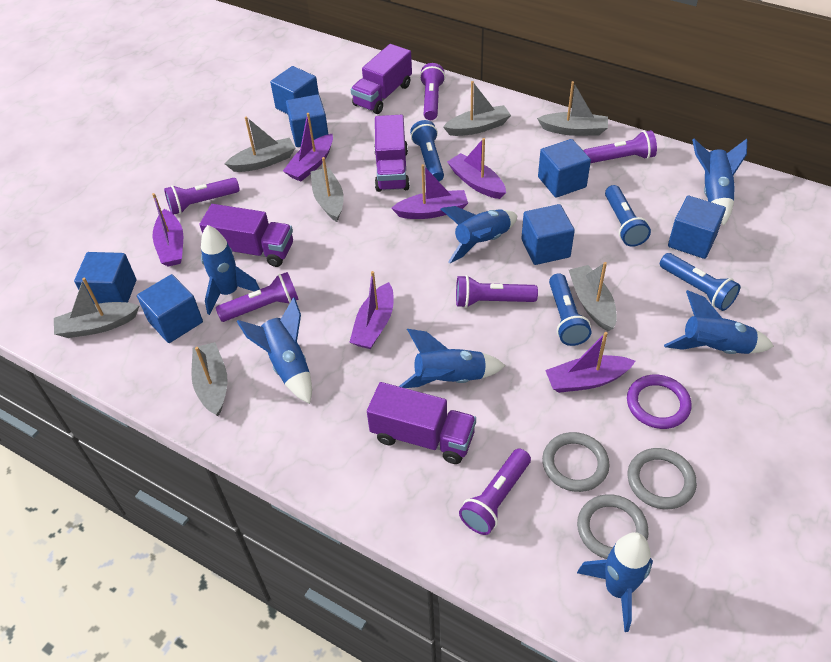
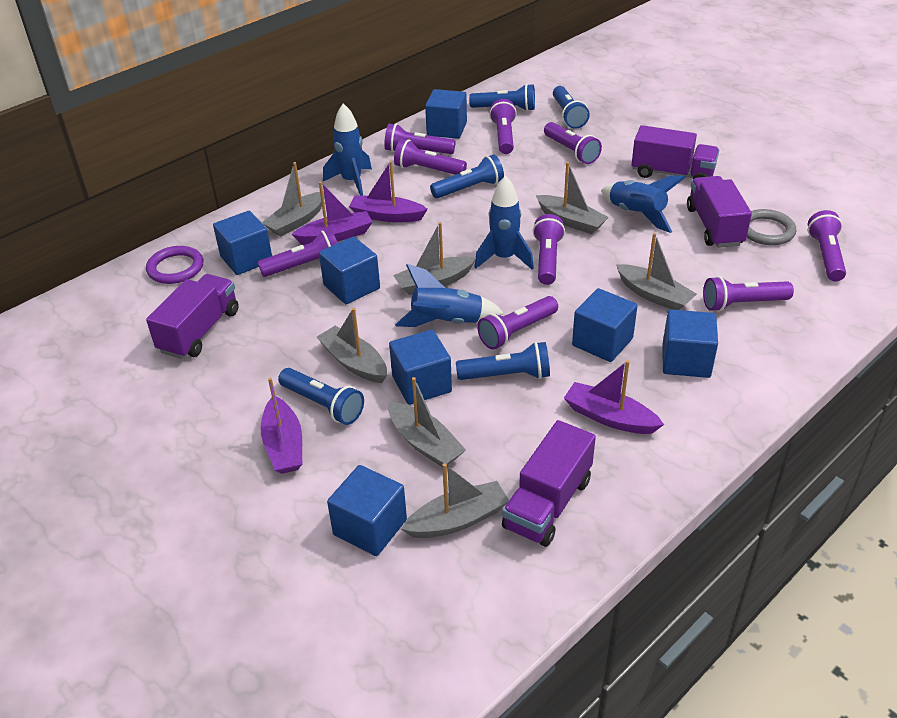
blue flashlight: 4 -> 5
blue rocket: 7 -> 4
grey ring: 3 -> 1
purple boat: 6 -> 4
purple flashlight: 6 -> 9

